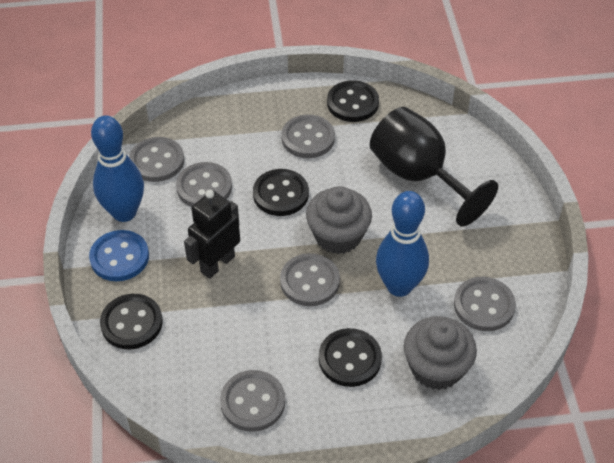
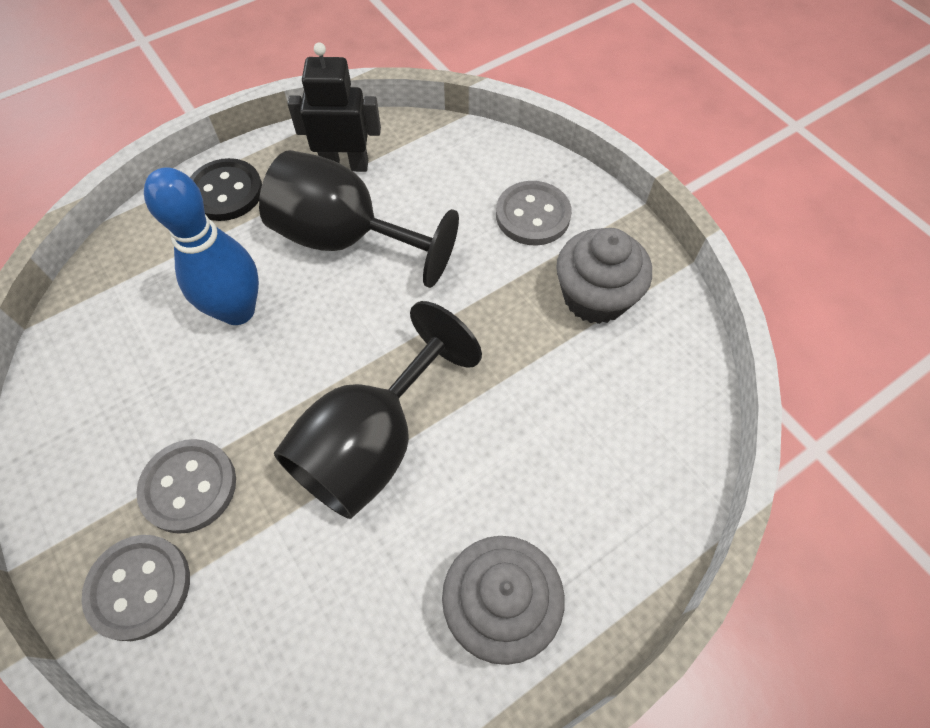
black button: 4 -> 1
black goblet: 1 -> 2
blue bowling pin: 2 -> 1
blue button: 1 -> 0
grey button: 6 -> 3

